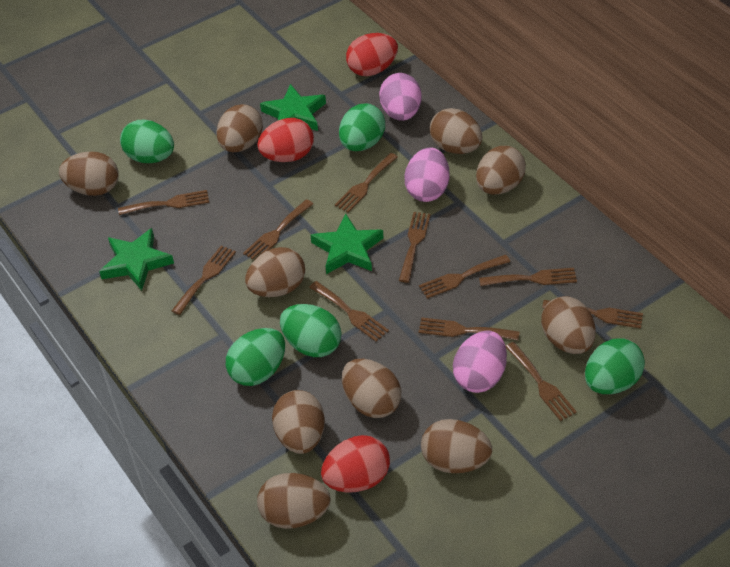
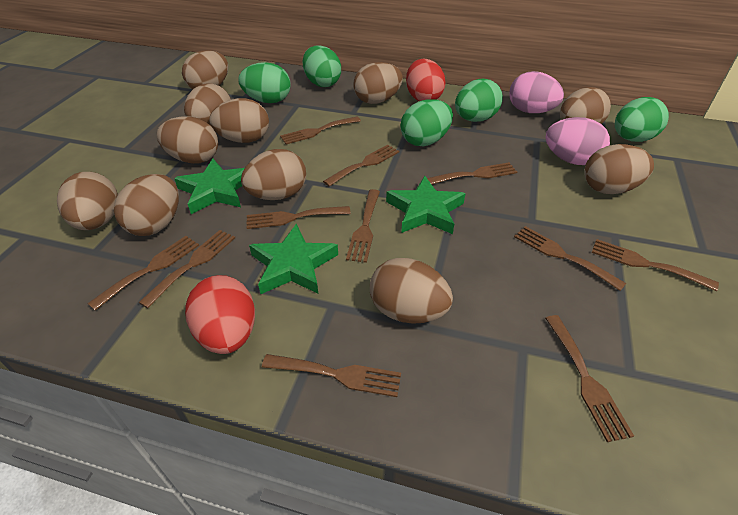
brown egg: 10 -> 11
pink egg: 3 -> 2
red egg: 3 -> 2

